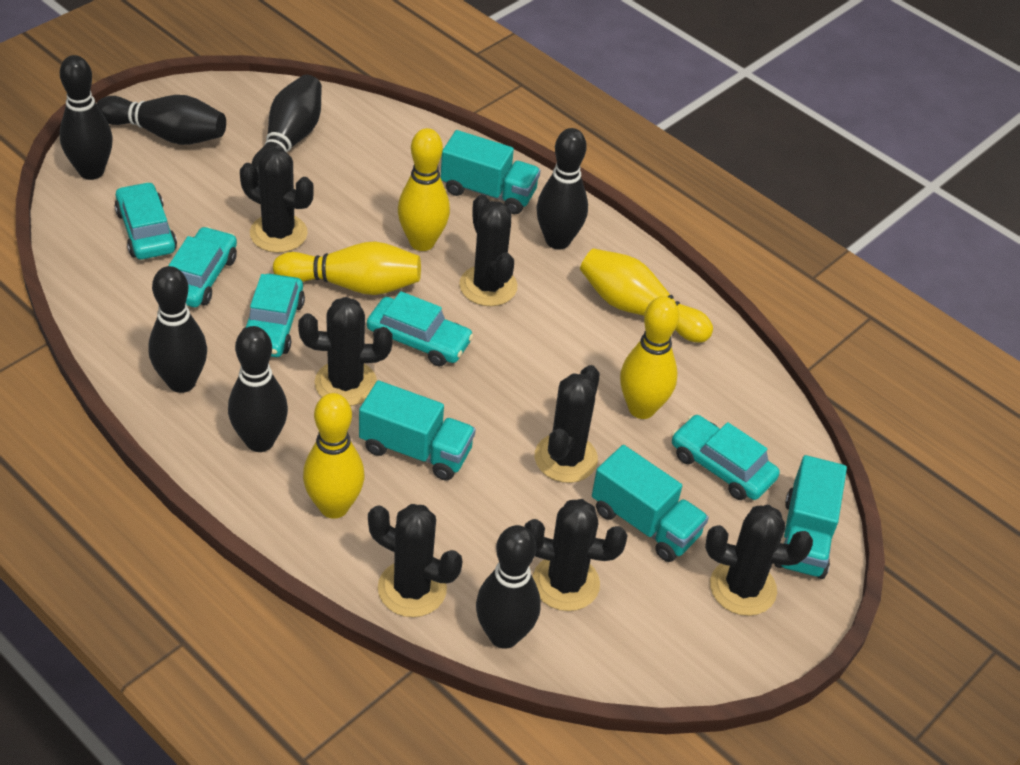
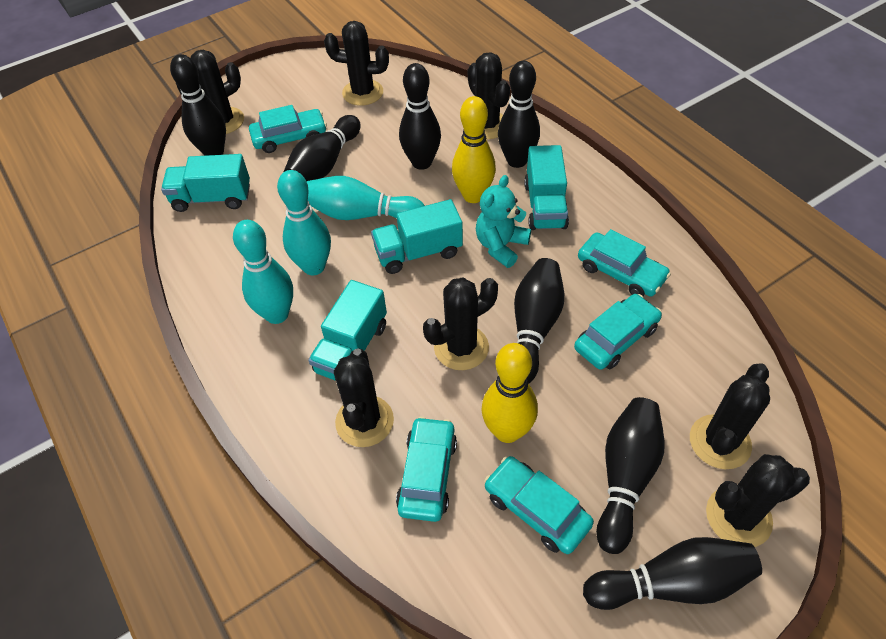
turquoise bowling pin: 0 -> 3
turquoise teddy bear: 0 -> 1
yellow bowling pin: 5 -> 2

